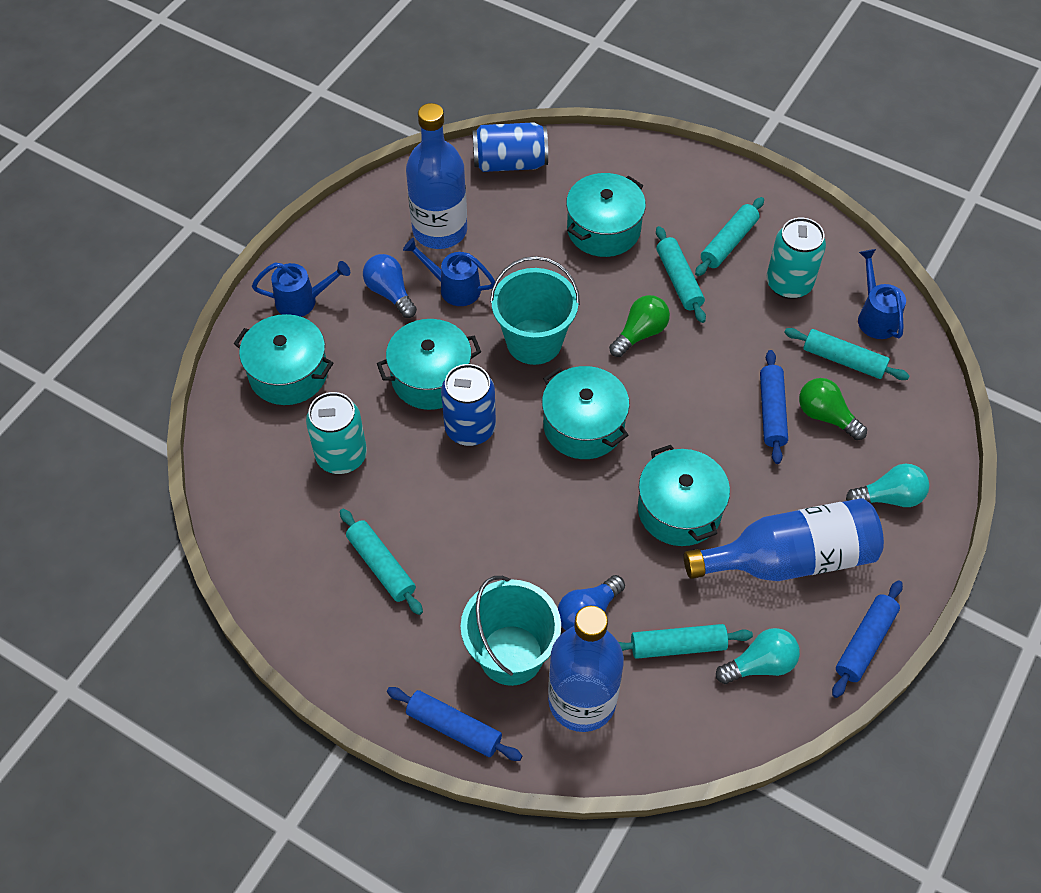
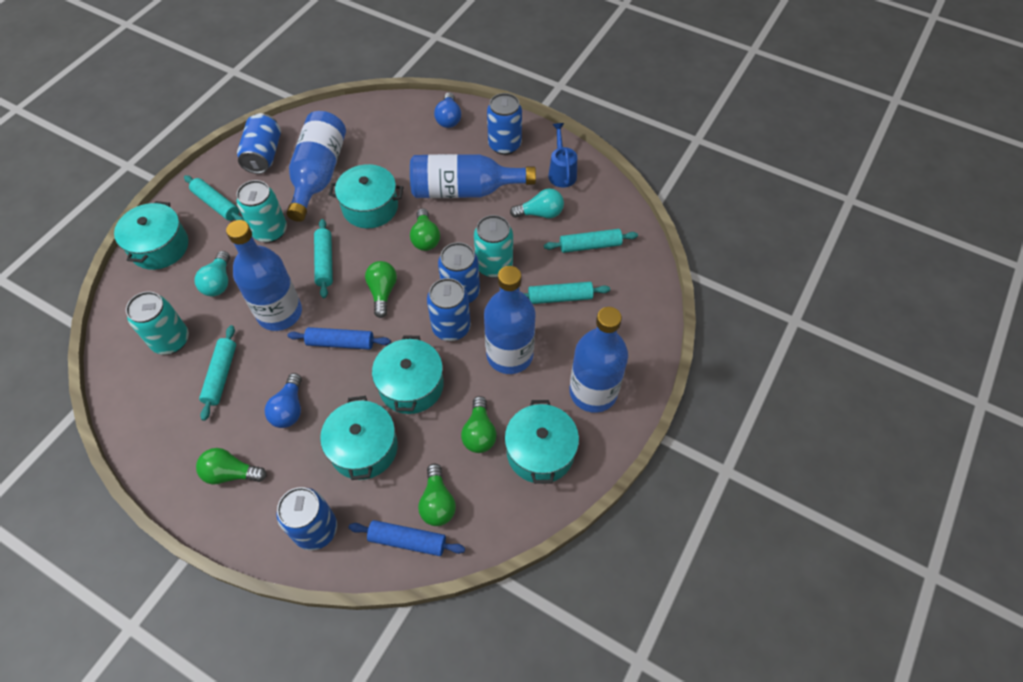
blue bottle: 3 -> 5
blue can: 2 -> 5
blue rolling pin: 3 -> 2
blue watering can: 3 -> 1
green light bulb: 2 -> 5
turquoise bucket: 2 -> 0
turquoise can: 2 -> 3

